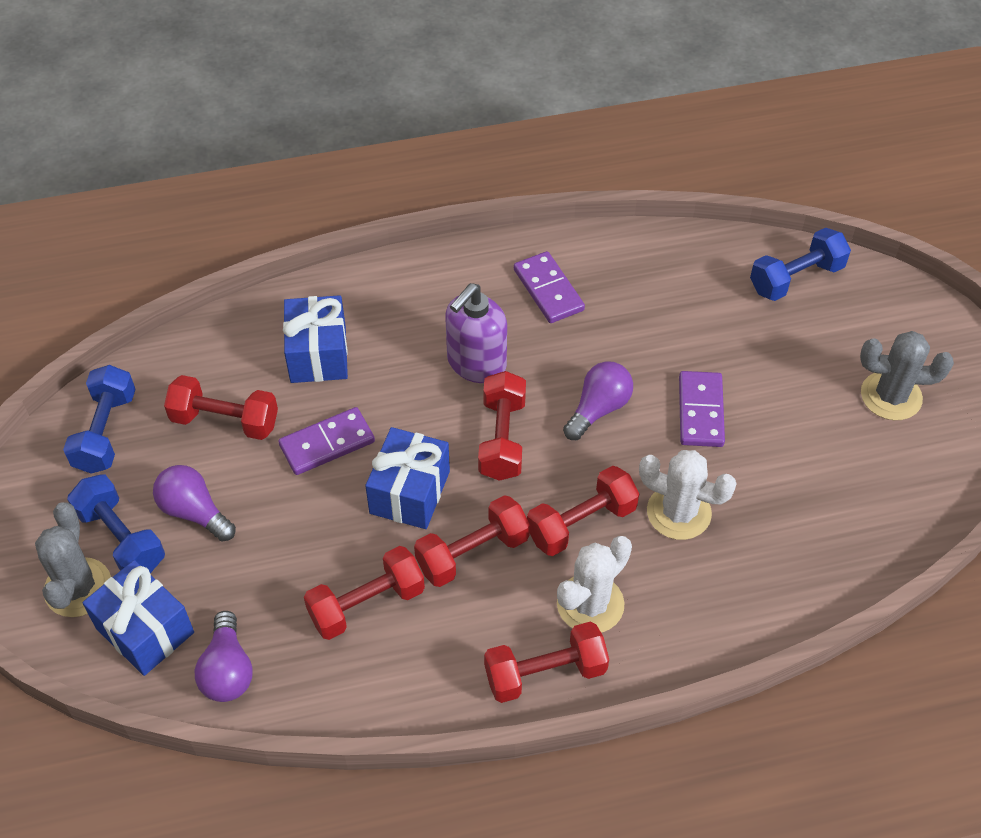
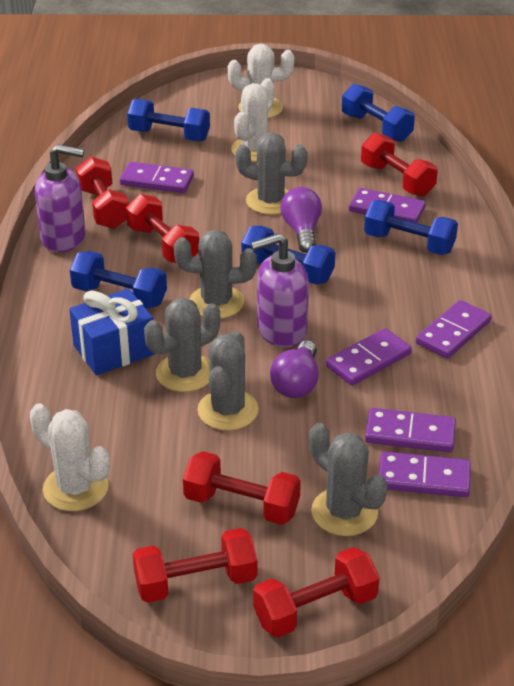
blue dumbbell: 3 -> 5
blue gift: 3 -> 1
grey cactus: 2 -> 5
purple domino: 3 -> 6
purple light bulb: 3 -> 2
purple soap dispenser: 1 -> 2
white cactus: 2 -> 3

